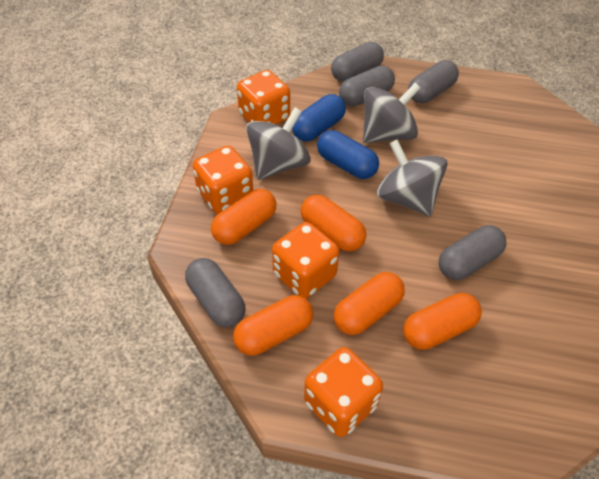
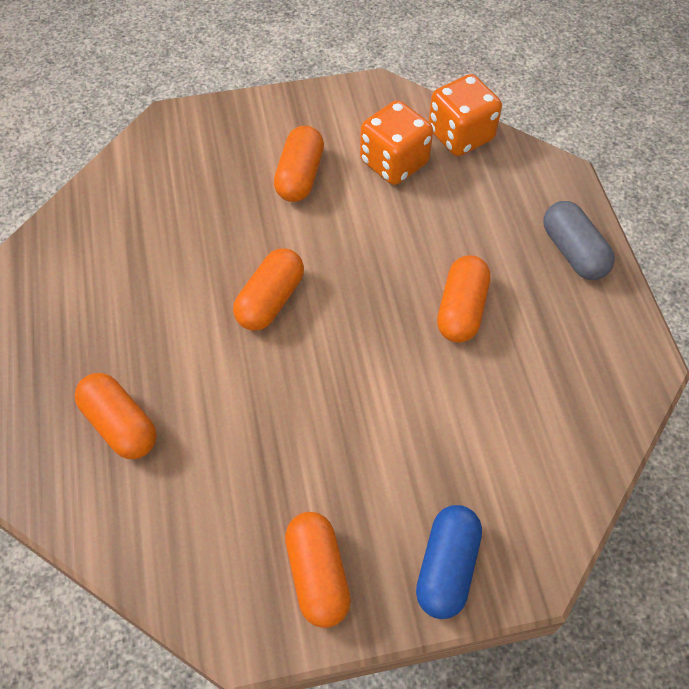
blue capsule: 2 -> 1
grey capsule: 5 -> 1
grey spinning top: 3 -> 0
orange dice: 4 -> 2

